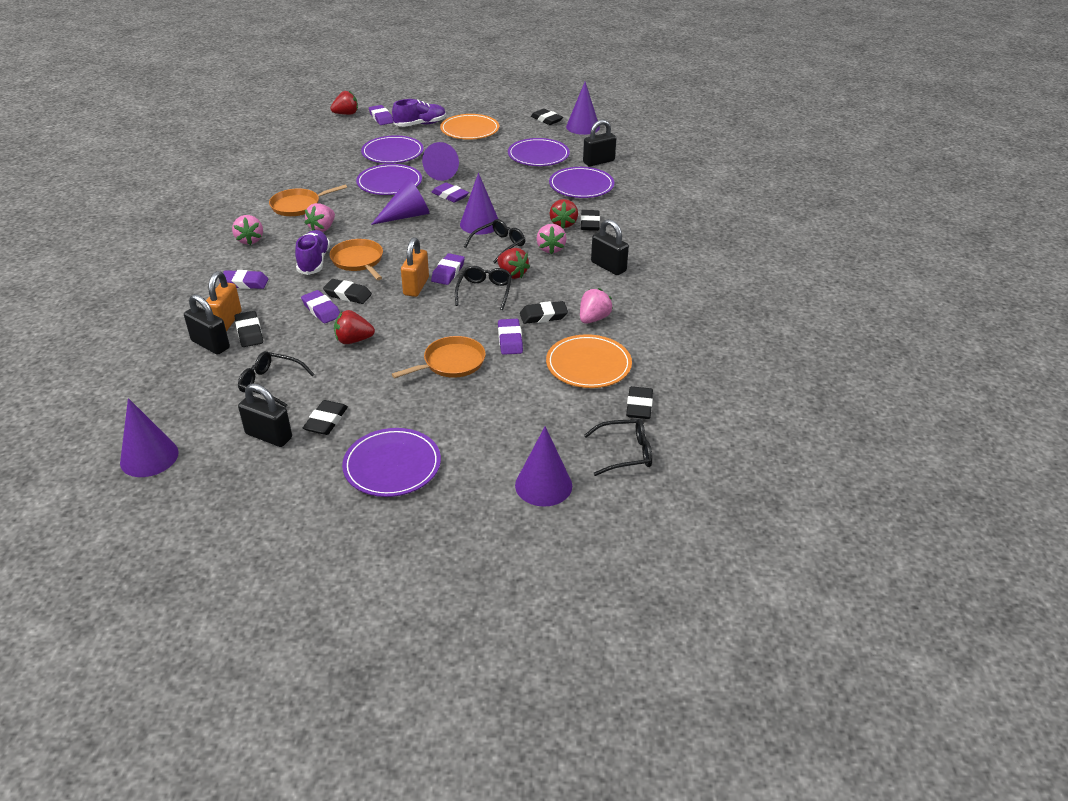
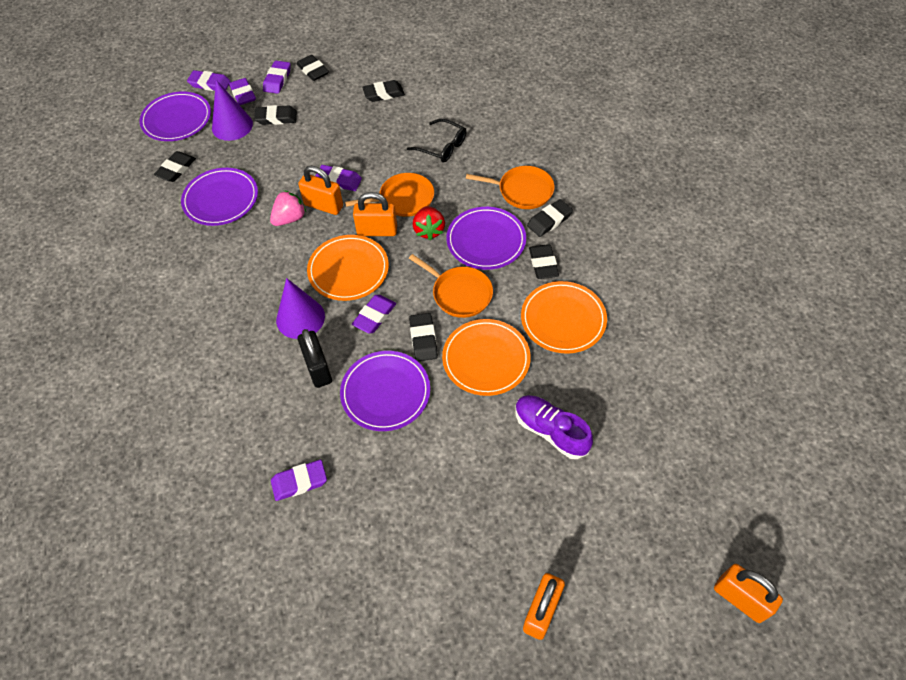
black glasses: 4 -> 1
black padlock: 4 -> 1
orange padlock: 2 -> 4
orange plate: 2 -> 3
pink strawberry: 4 -> 1
purple cone: 6 -> 2
purple plate: 5 -> 4
purple shoe: 2 -> 1
red strawberry: 4 -> 1

